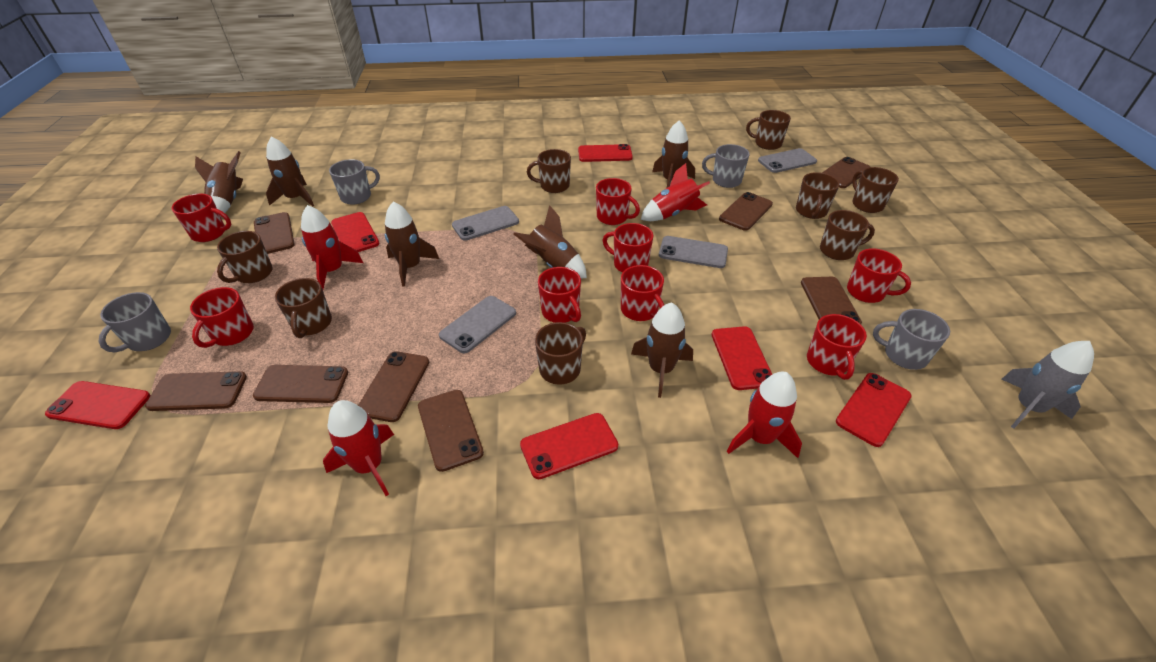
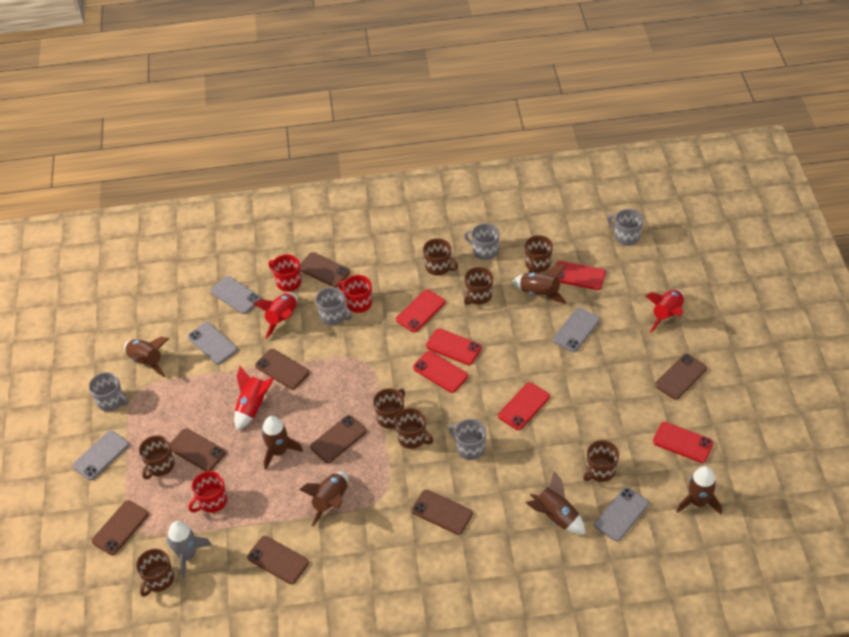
grey mug: 4 -> 5
grey phone: 4 -> 5
red mug: 8 -> 3
red rocket: 4 -> 3

